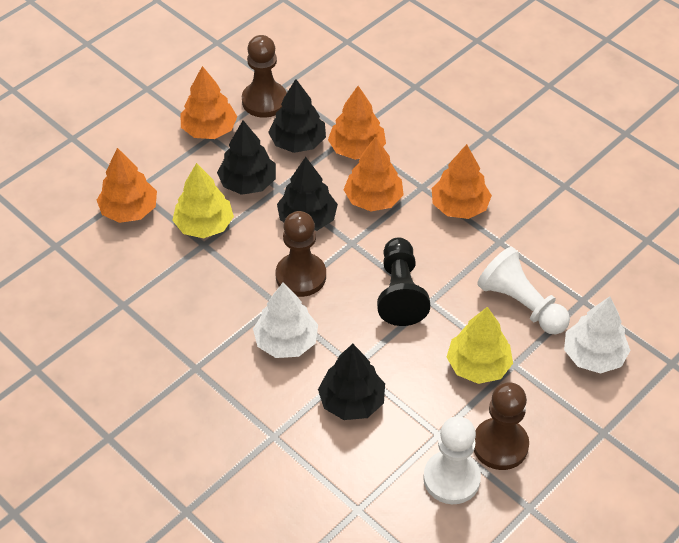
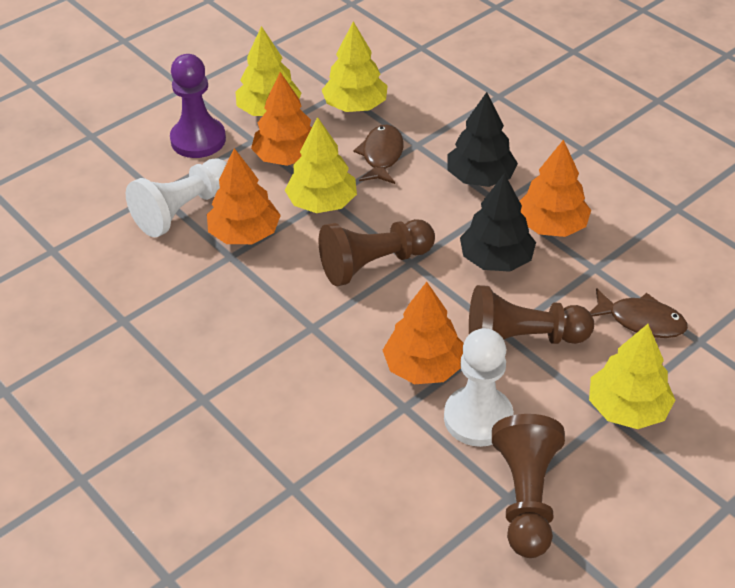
black pawn: 1 -> 0
black tree: 4 -> 2
brown fish: 0 -> 2
orange tree: 5 -> 4
purple pawn: 0 -> 1
white tree: 2 -> 0
yellow tree: 2 -> 4

